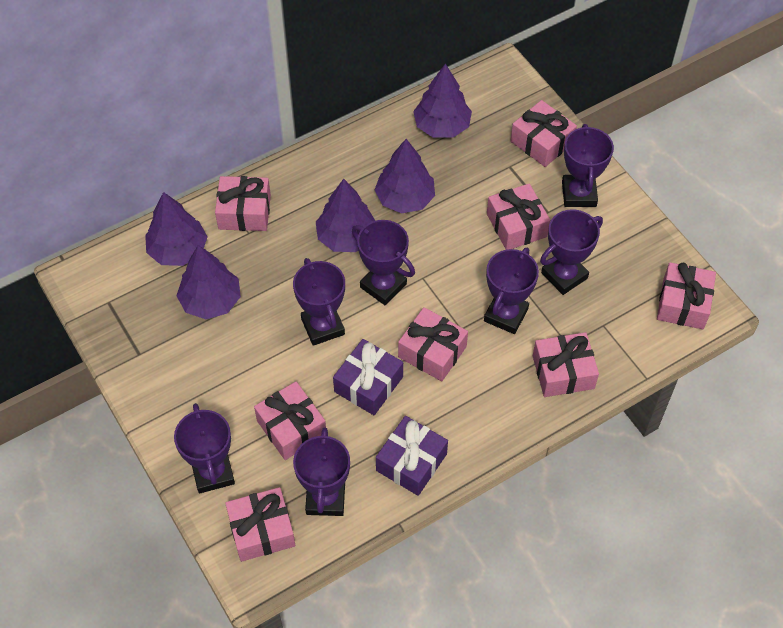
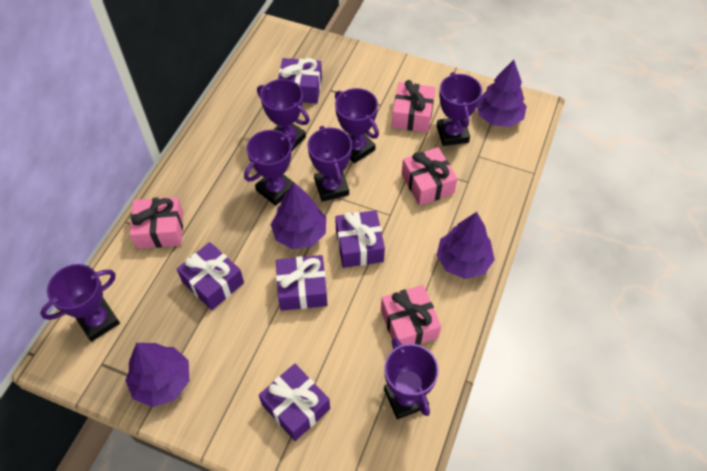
pink gift: 8 -> 4
purple gift: 2 -> 5
purple tree: 5 -> 4

